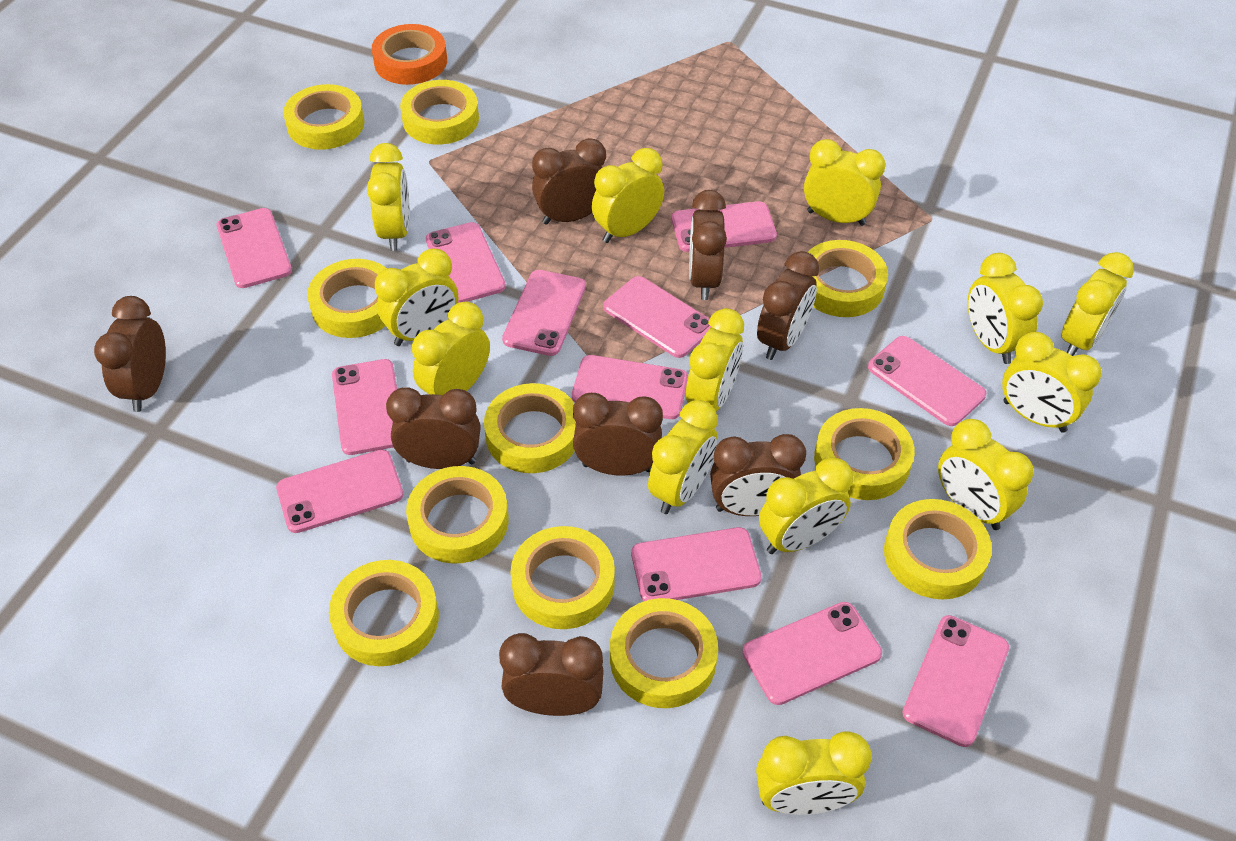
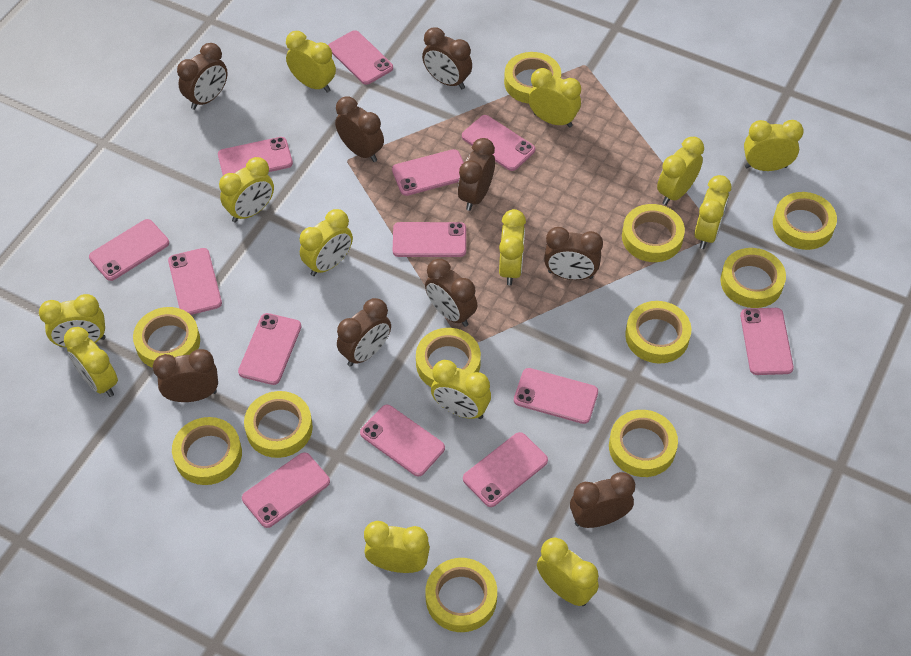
brown clock: 8 -> 9
orange tape: 1 -> 0
pink phone: 12 -> 13

